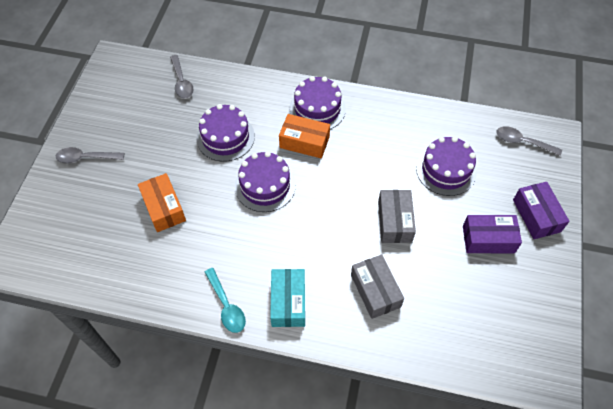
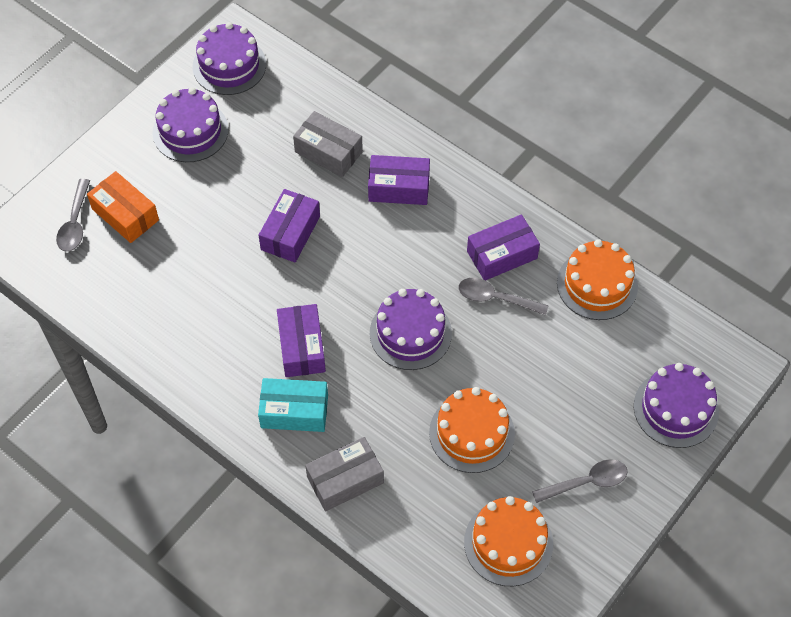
orange box: 2 -> 1
orange cake: 0 -> 3
purple box: 2 -> 4
turquoise spoon: 1 -> 0

